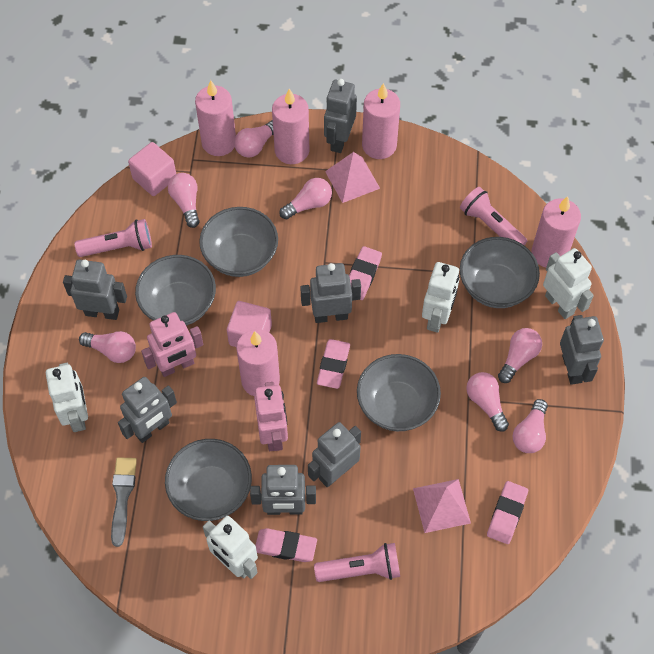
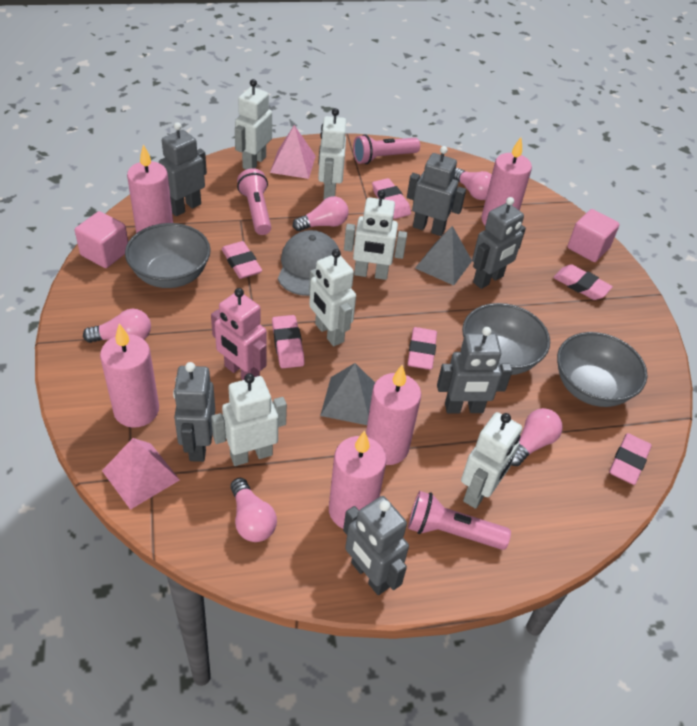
grey bowl: 5 -> 3
grey brush: 1 -> 0
grey cap: 0 -> 1
grey pyramid: 0 -> 2
grey robot: 7 -> 6
pink eraser: 4 -> 6
pink light bulb: 7 -> 5
pink robot: 2 -> 1
white robot: 4 -> 6

